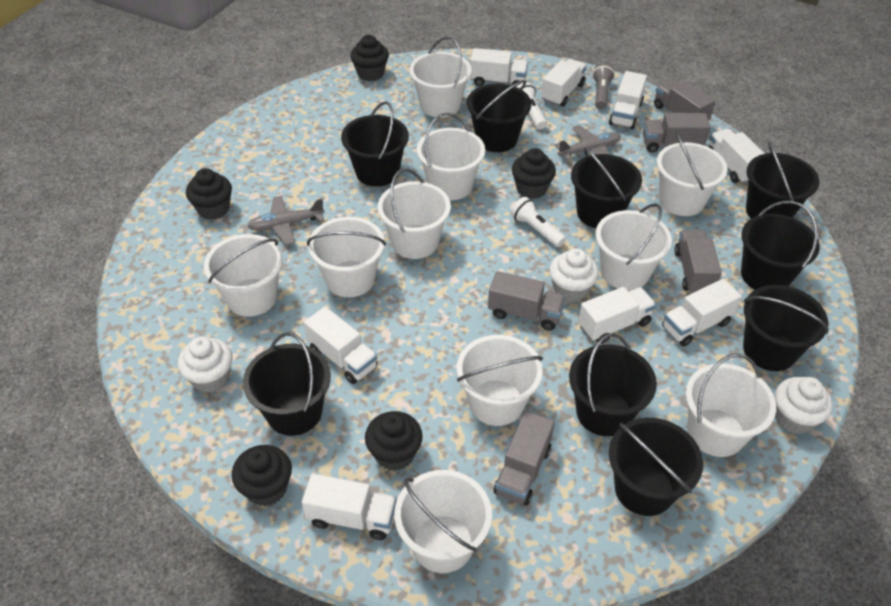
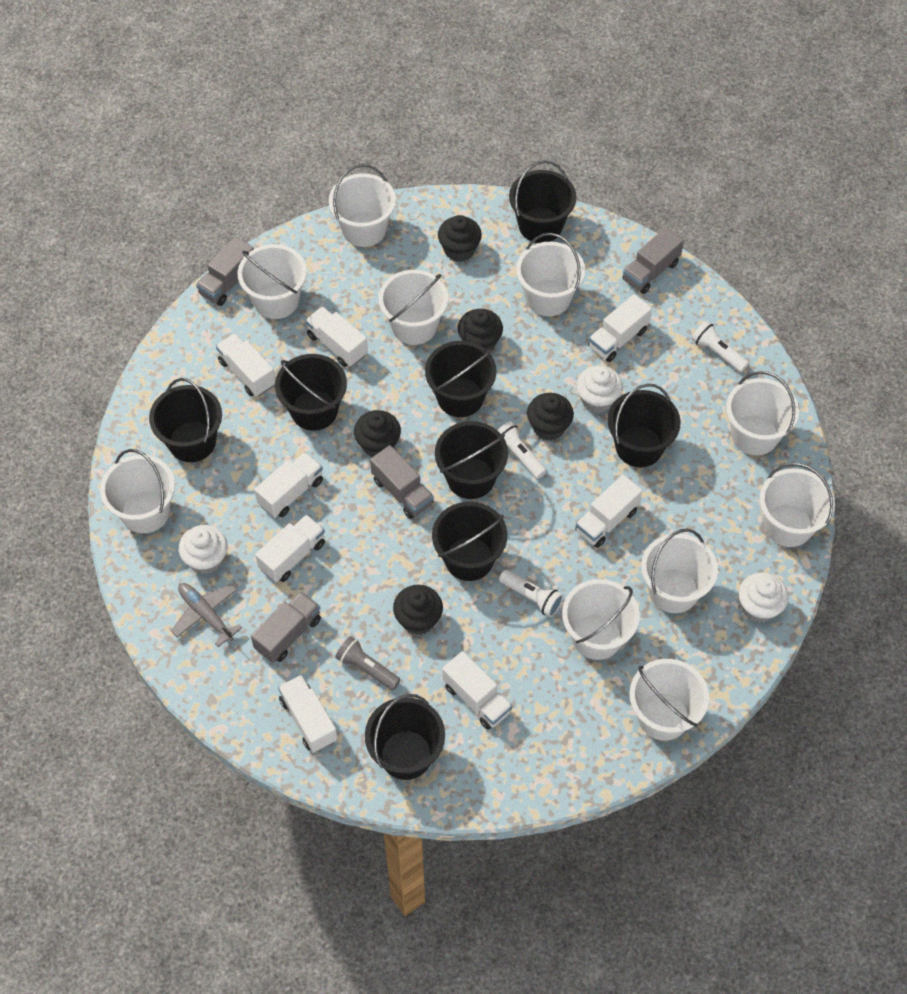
black bucket: 9 -> 8
grey plane: 2 -> 1
grey truck: 5 -> 4
white flashlight: 2 -> 3

